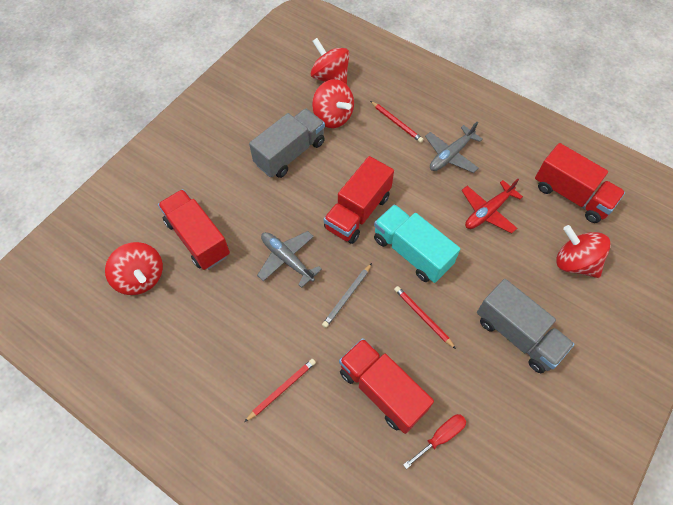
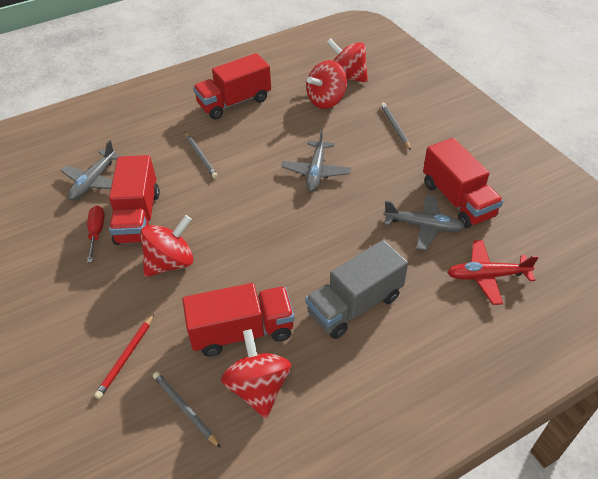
grey pencil: 1 -> 3
grey plane: 2 -> 3
grey truck: 2 -> 1
red pencil: 3 -> 1
turquoise truck: 1 -> 0

